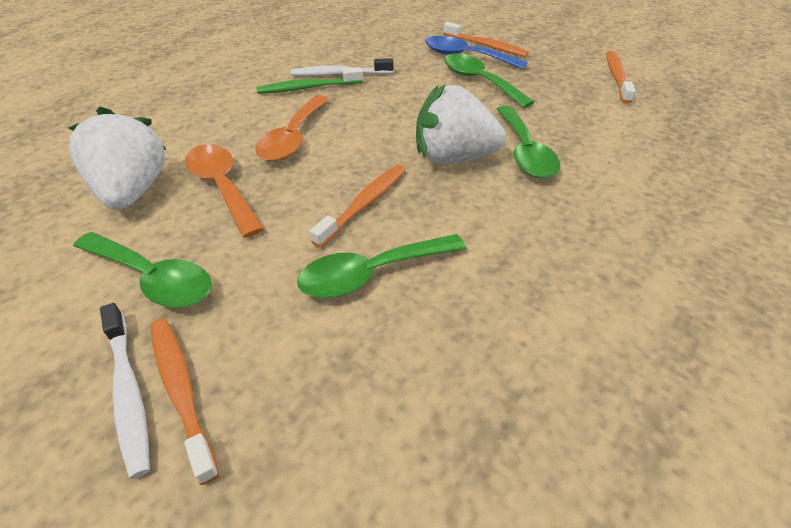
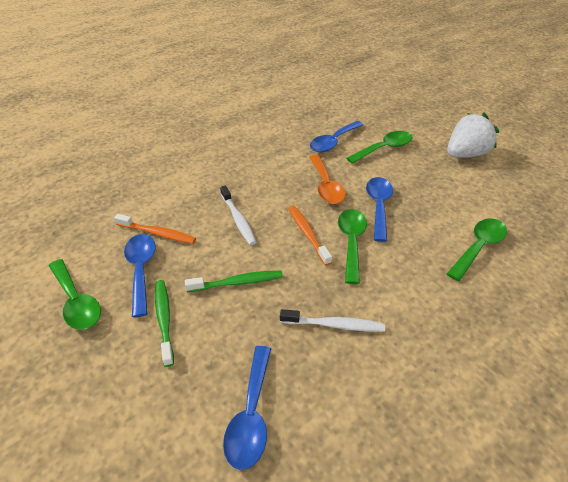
blue spoon: 1 -> 4
green toothbrush: 1 -> 2
orange spoon: 2 -> 1
orange toothbrush: 4 -> 2
white strawberry: 2 -> 1

